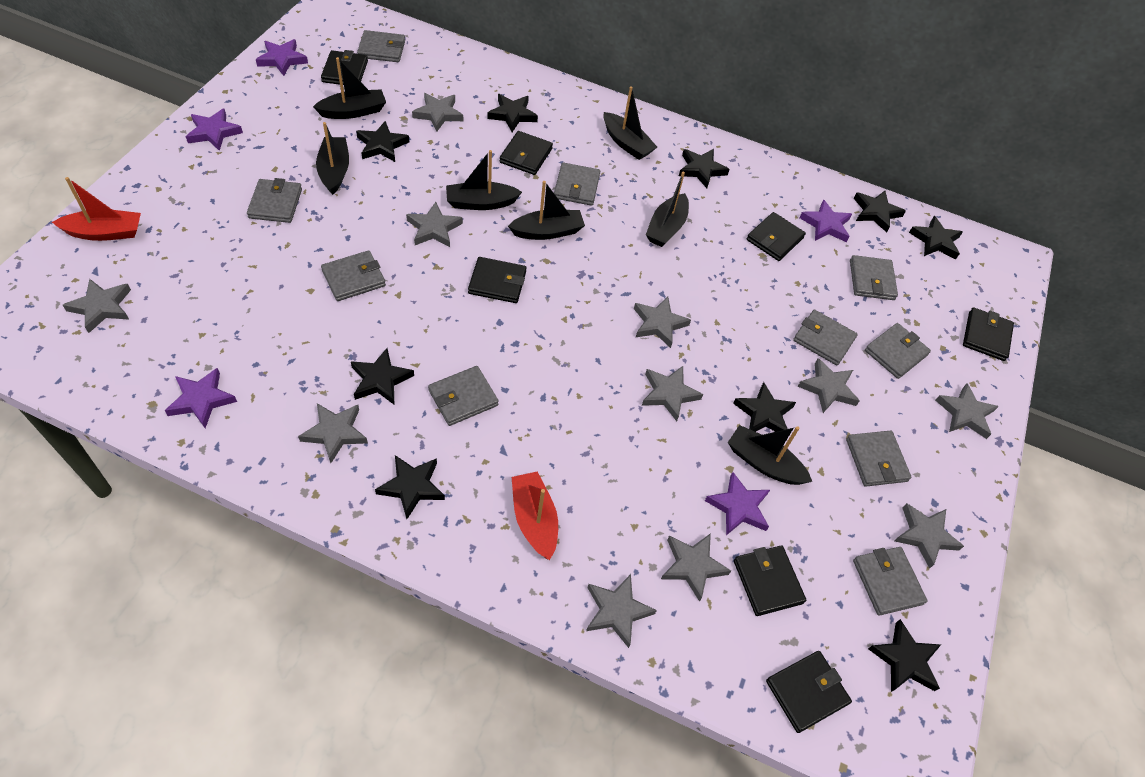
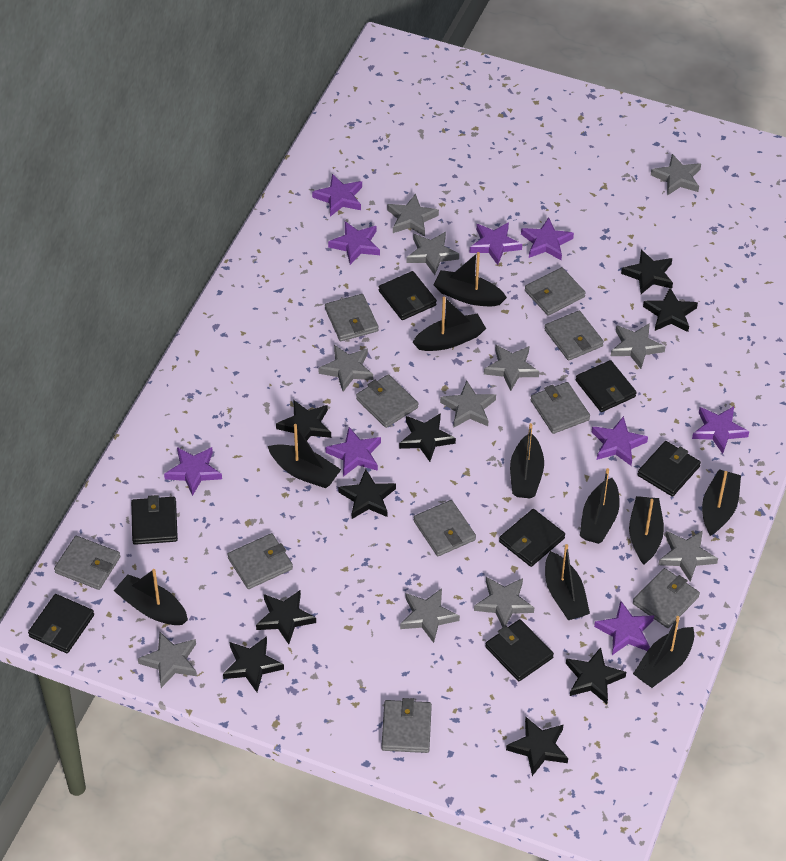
black boat: 7 -> 10
purple star: 5 -> 9
red boat: 2 -> 0

